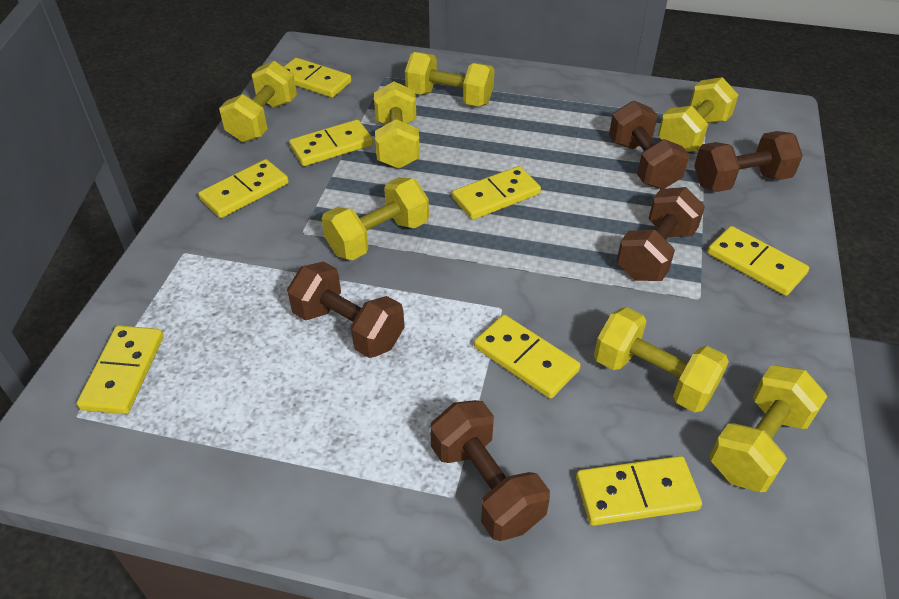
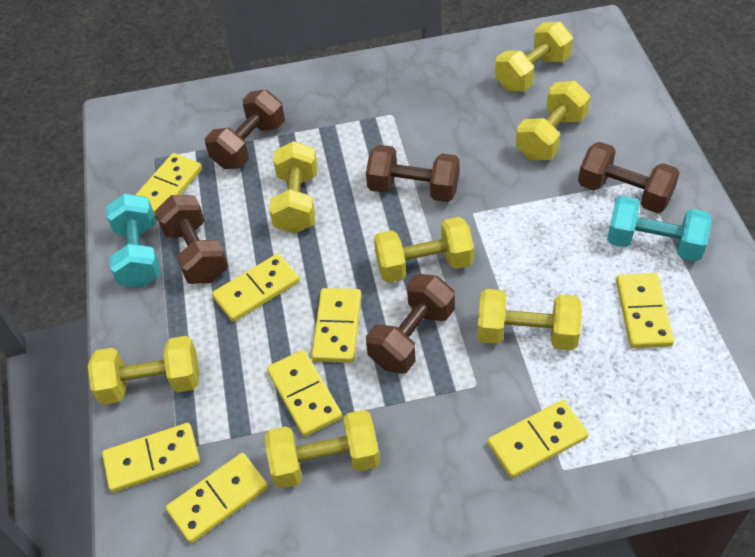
turquoise dumbbell: 0 -> 2

